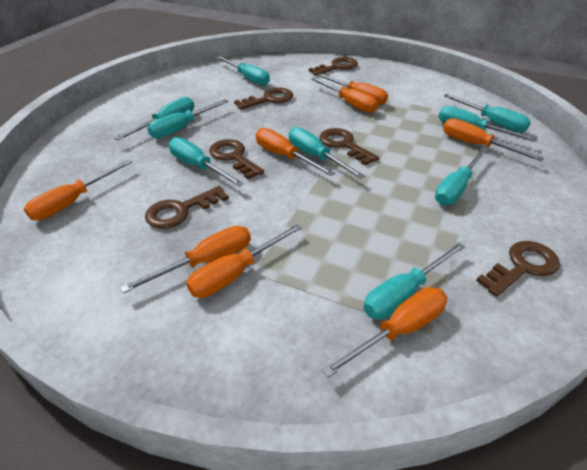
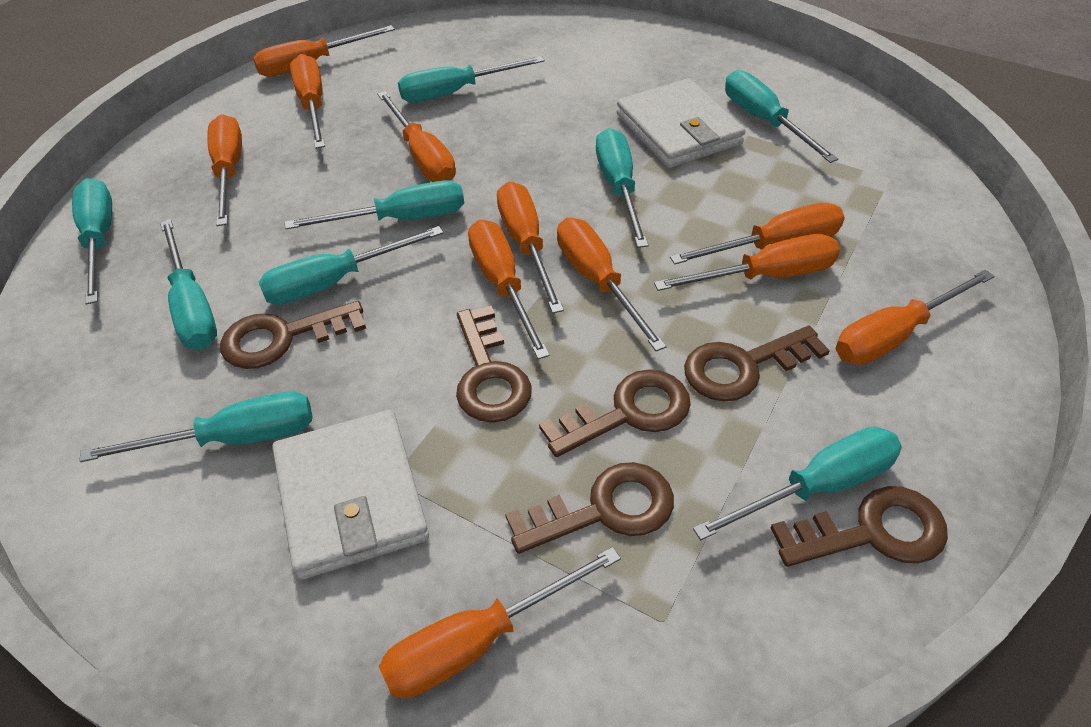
orange screwdriver: 8 -> 11
white wallet: 0 -> 2

